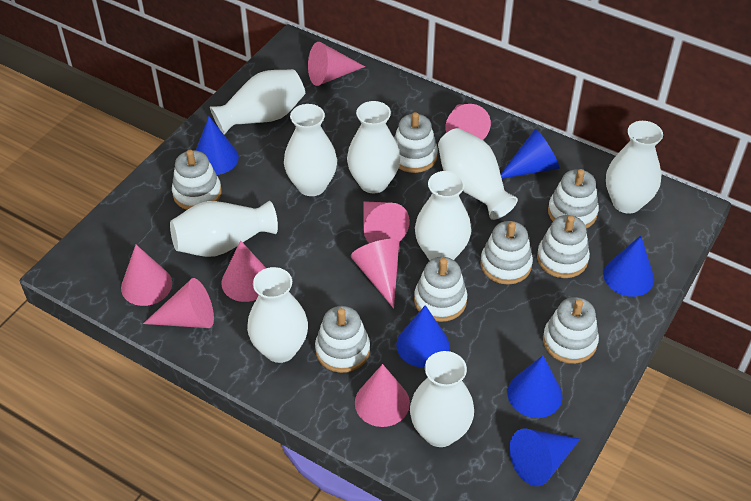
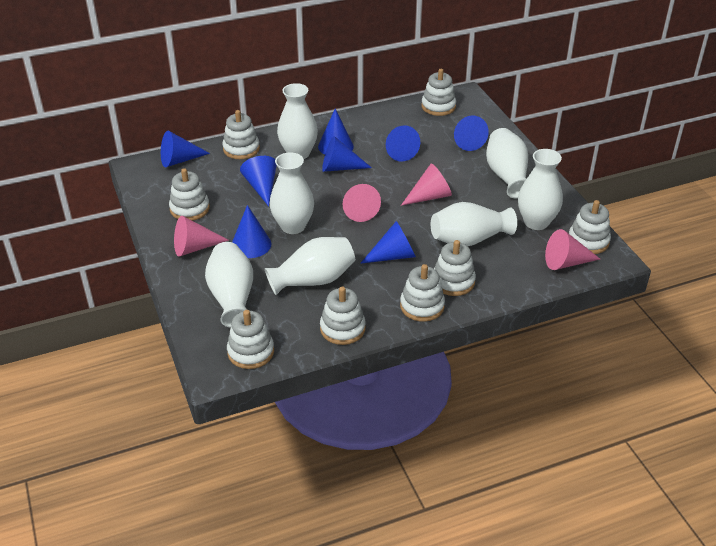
blue cone: 6 -> 8
pink cone: 8 -> 4
white vase: 9 -> 7

